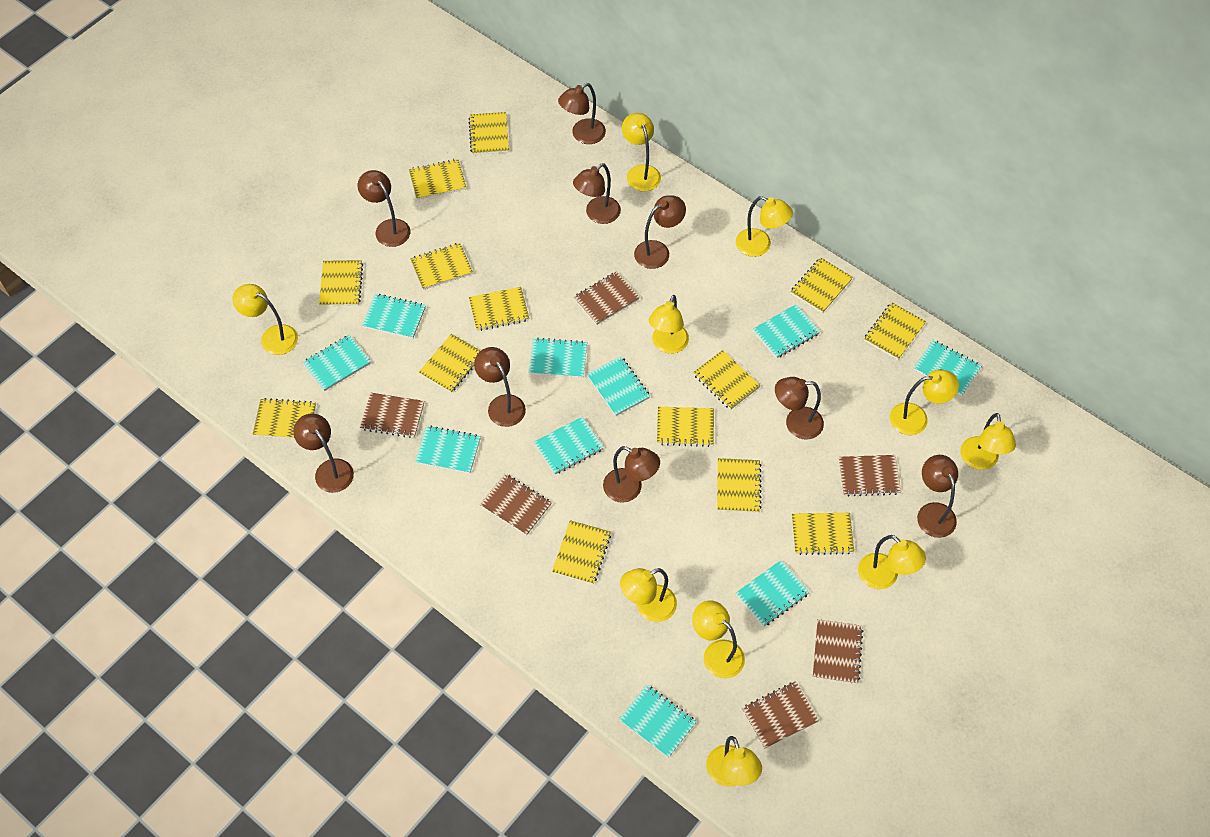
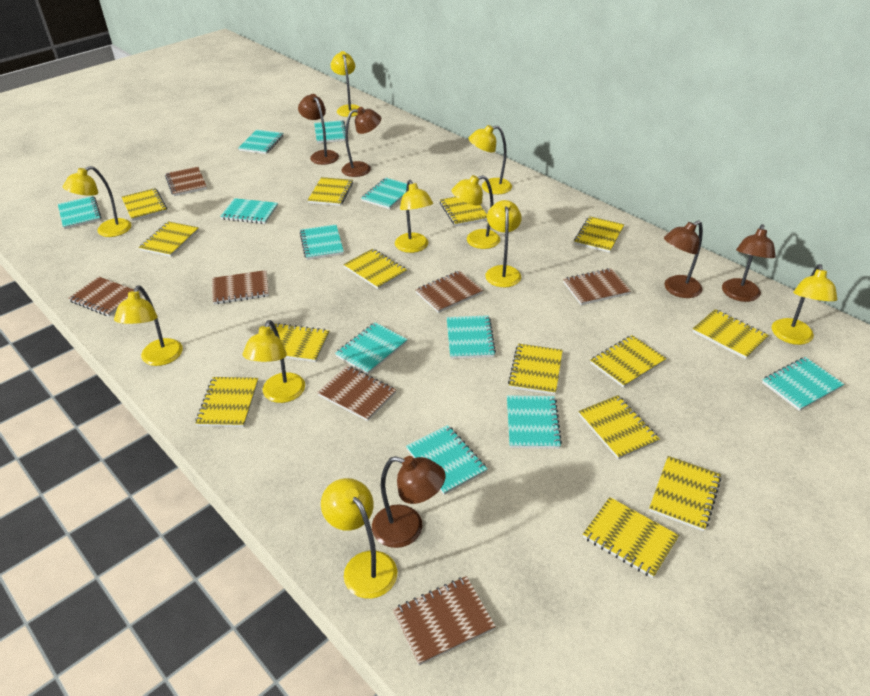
brown lamp: 9 -> 5
brown notebook: 6 -> 7
turquoise notebook: 10 -> 11

